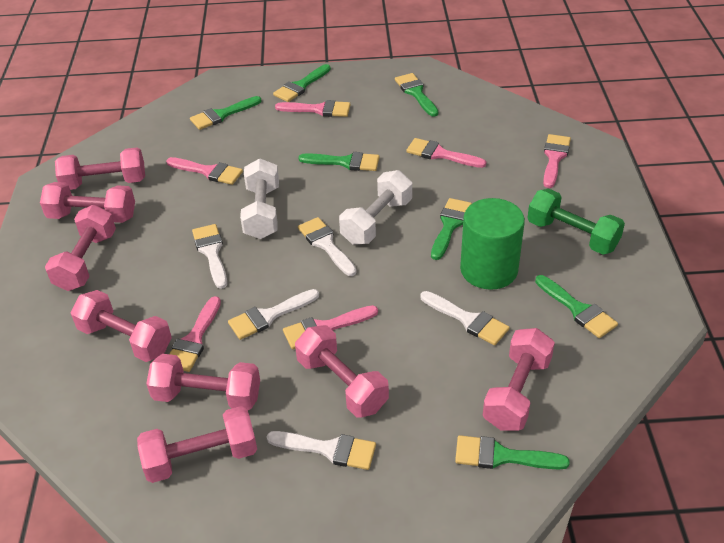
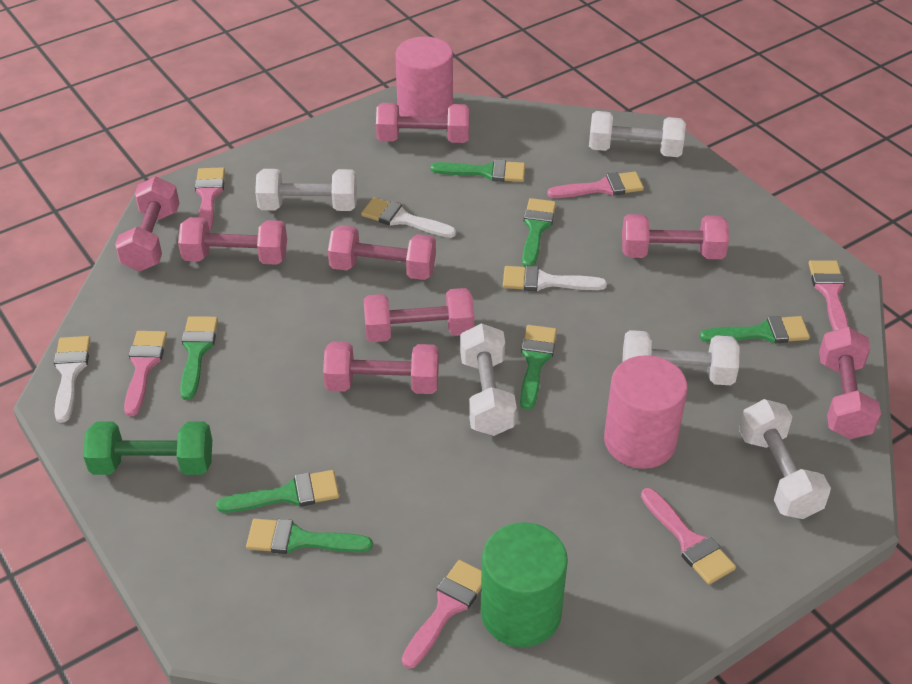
pink cylinder: 0 -> 2
white brush: 5 -> 3
white dumbbell: 2 -> 5

